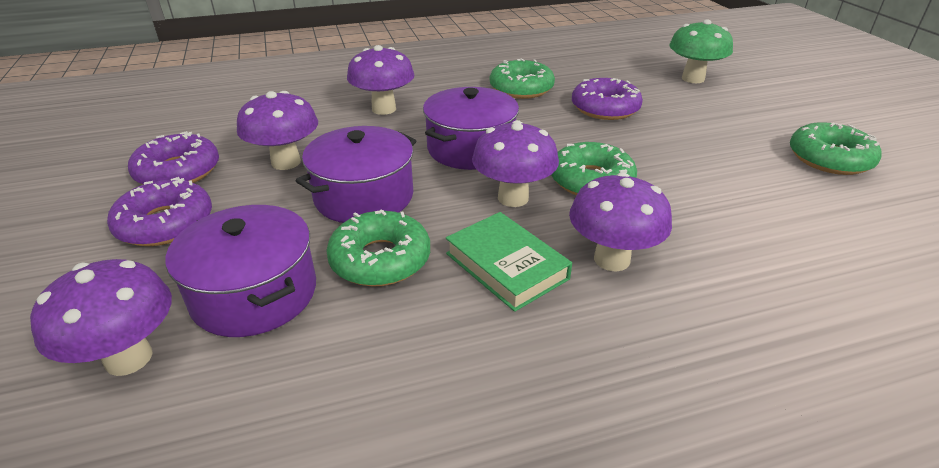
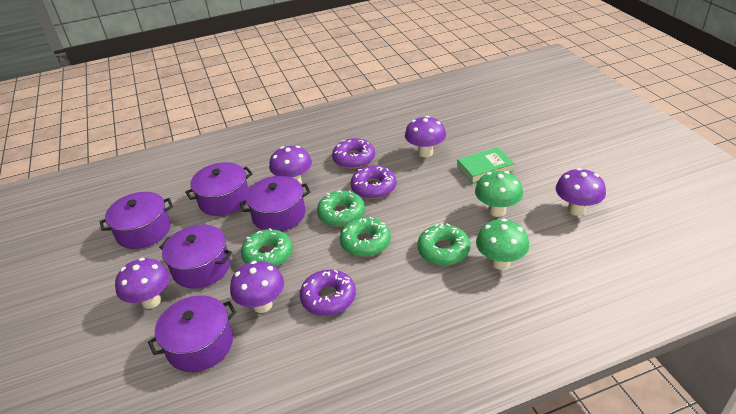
green mushroom: 1 -> 2
purple pot: 3 -> 5

